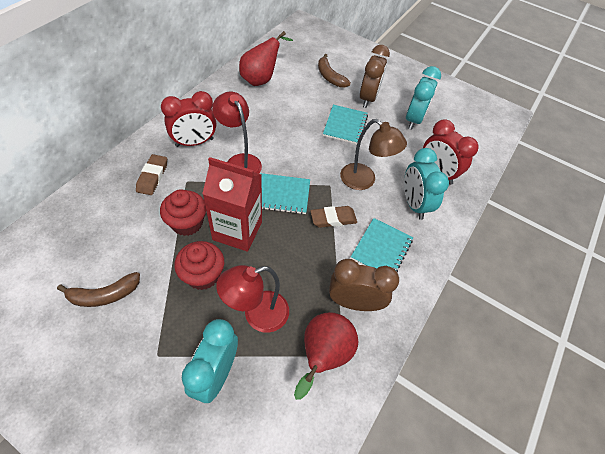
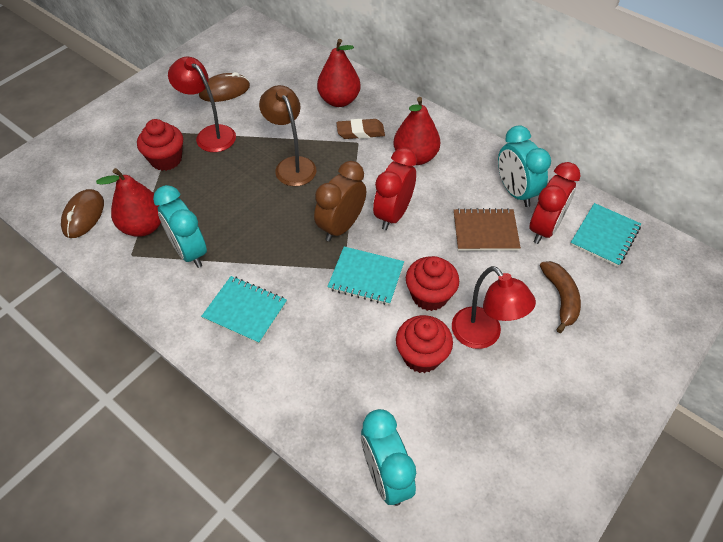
brown banana: 2 -> 1
brown clock: 2 -> 1
brown eraser: 2 -> 1
brown mouse: 0 -> 2
brown notebook: 0 -> 1
red carton: 1 -> 0
red cupcake: 2 -> 3
red pear: 2 -> 3

